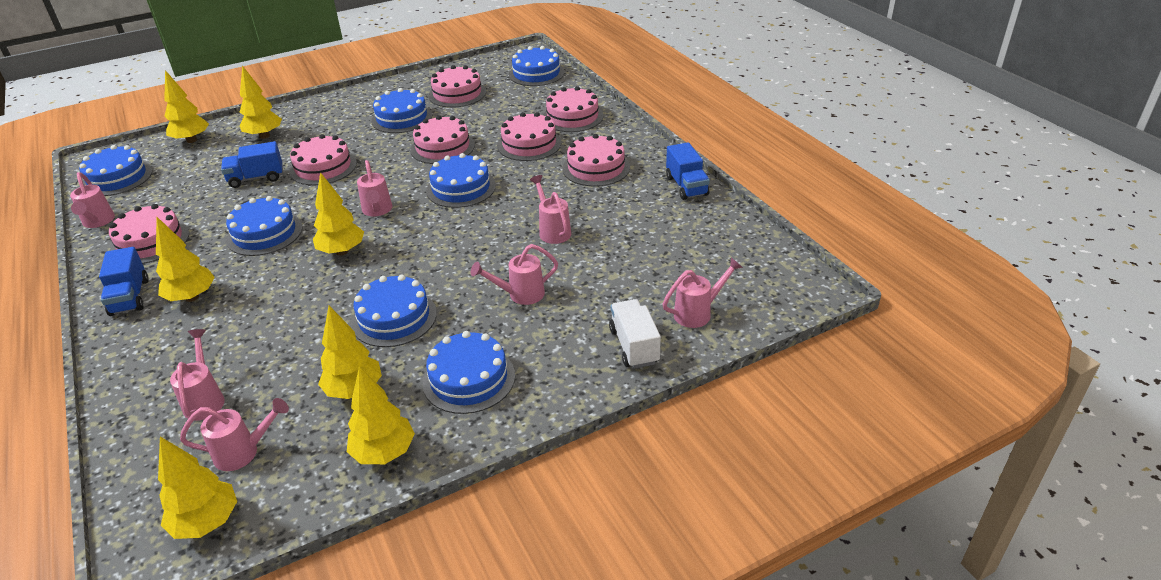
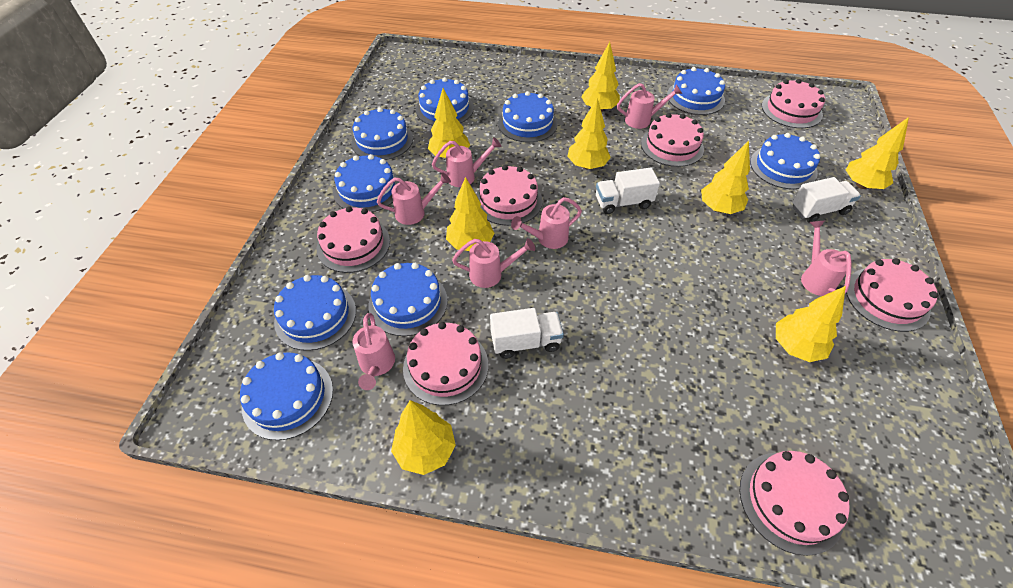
blue cake: 7 -> 9
blue truck: 3 -> 0
white truck: 1 -> 3
yellow tree: 7 -> 8

